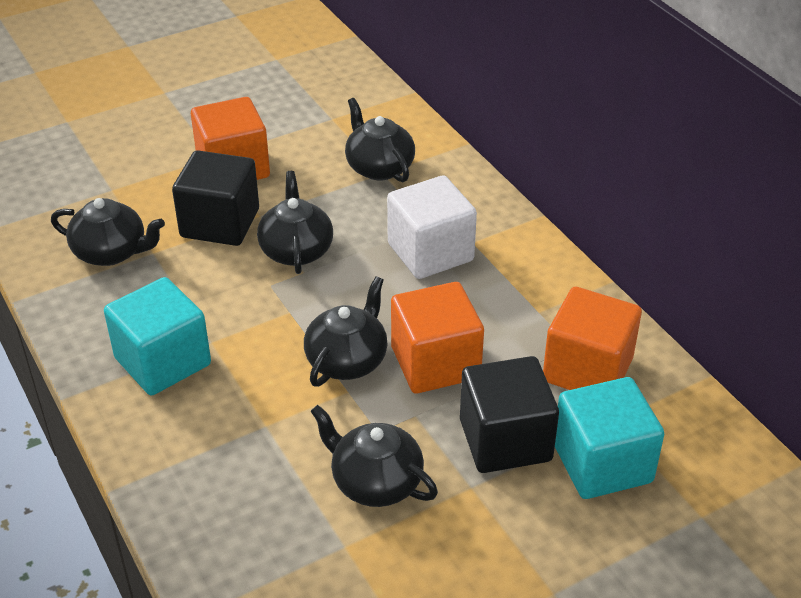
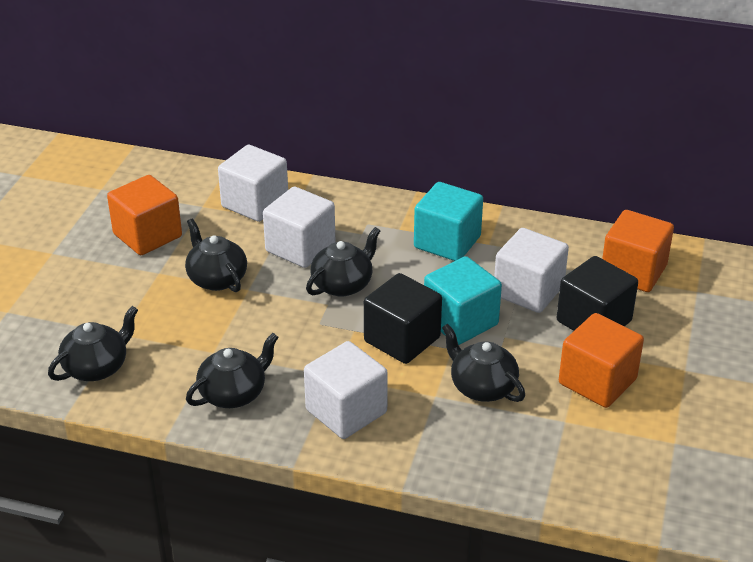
white cube: 1 -> 4

